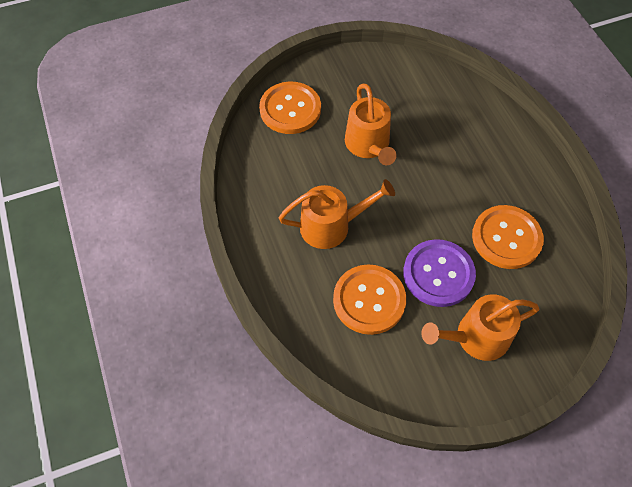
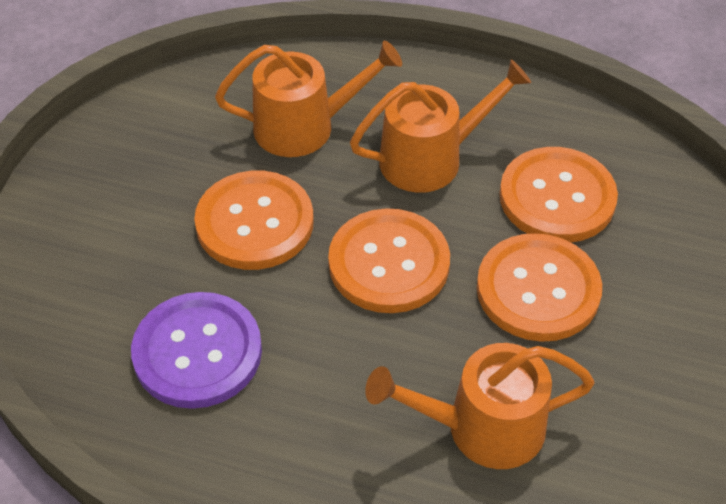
orange button: 3 -> 4

